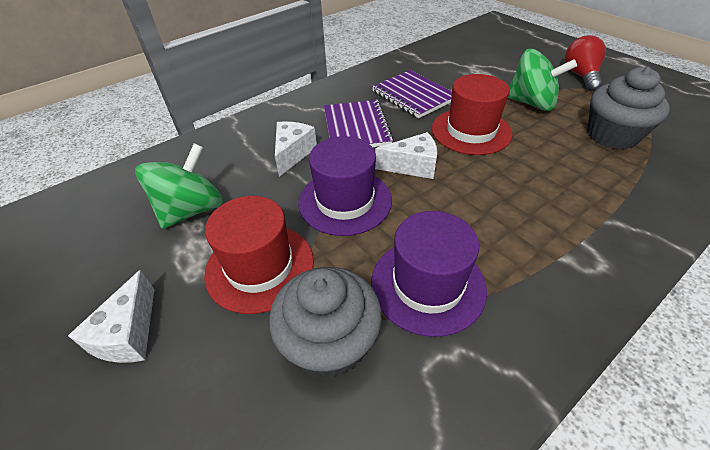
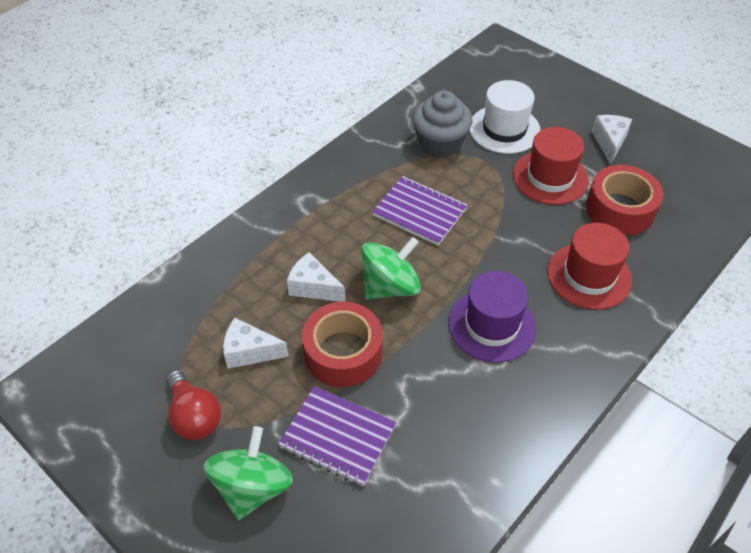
grey cupcake: 2 -> 1
purple hat: 2 -> 1
red tape: 0 -> 2
white hat: 0 -> 1

